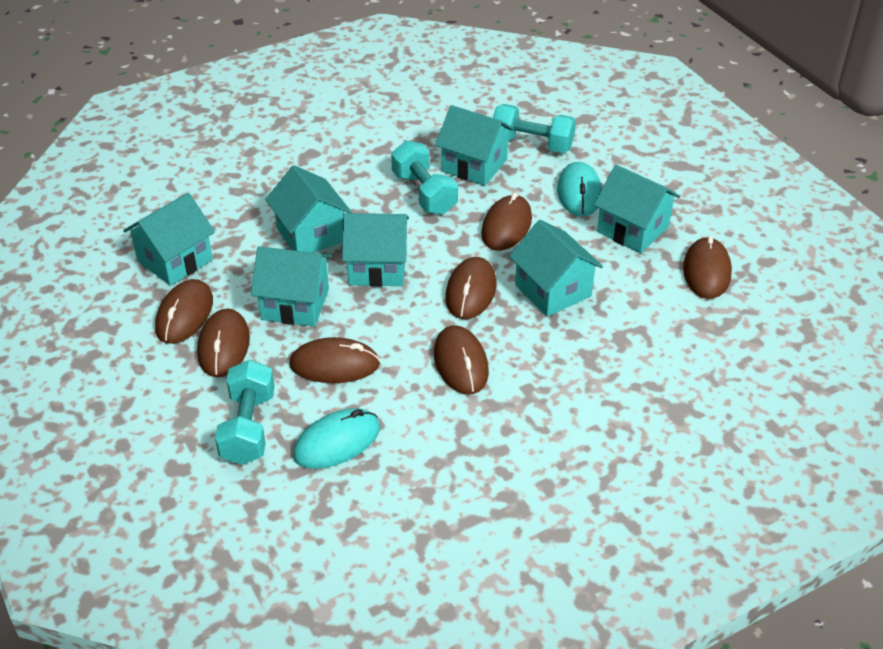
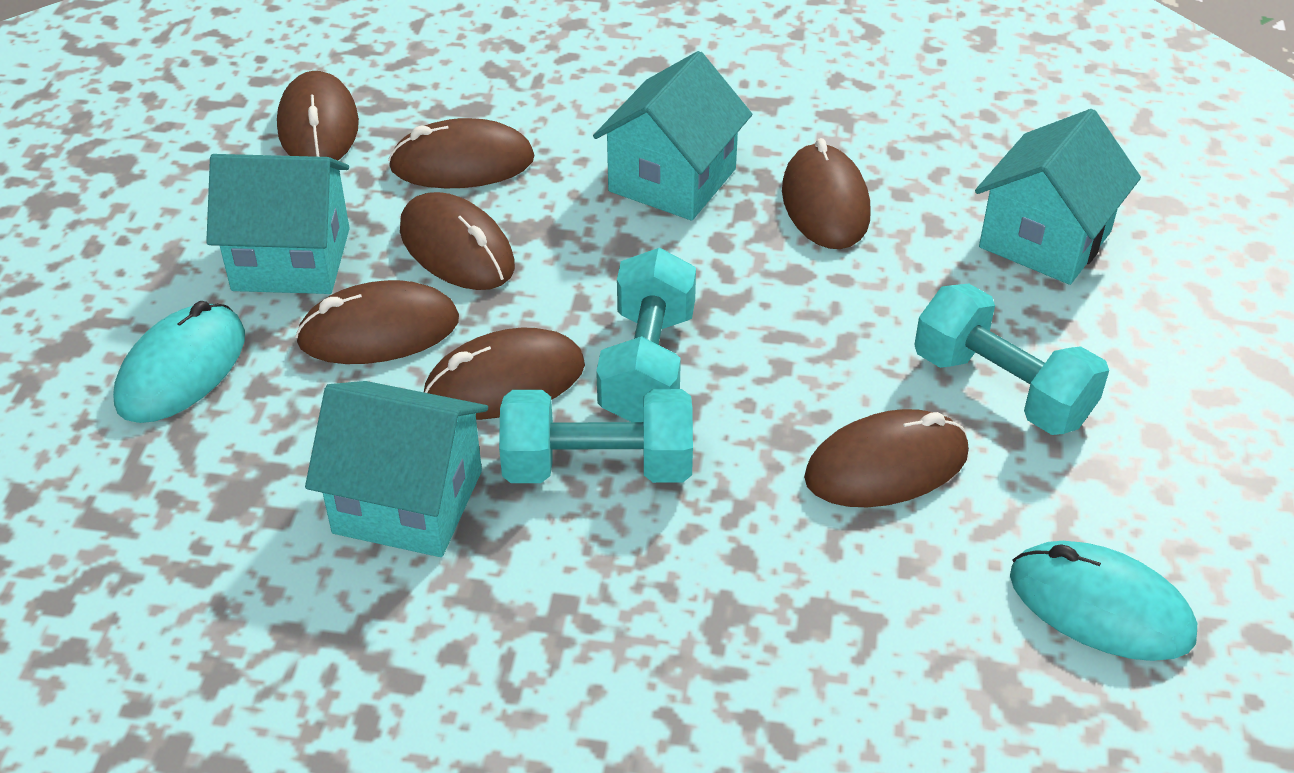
turquoise house: 7 -> 4

